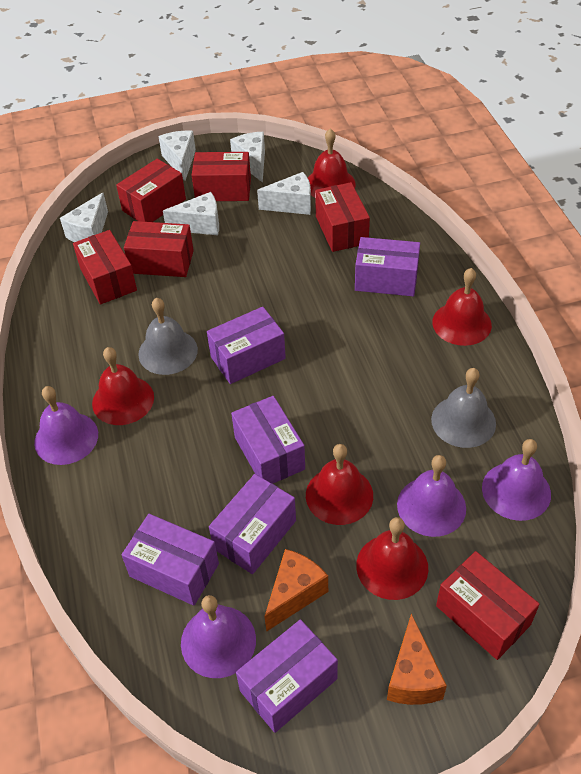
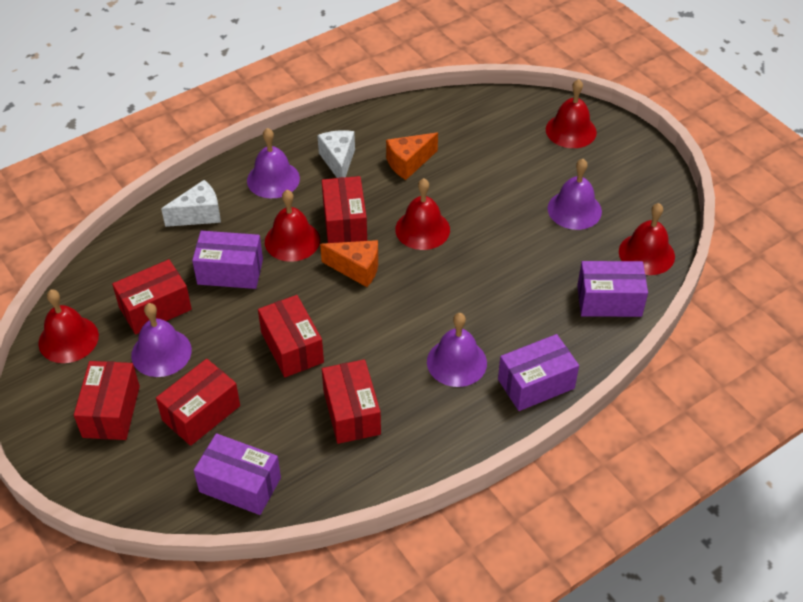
grey bell: 2 -> 0
purple box: 6 -> 4
white cheese: 5 -> 2

